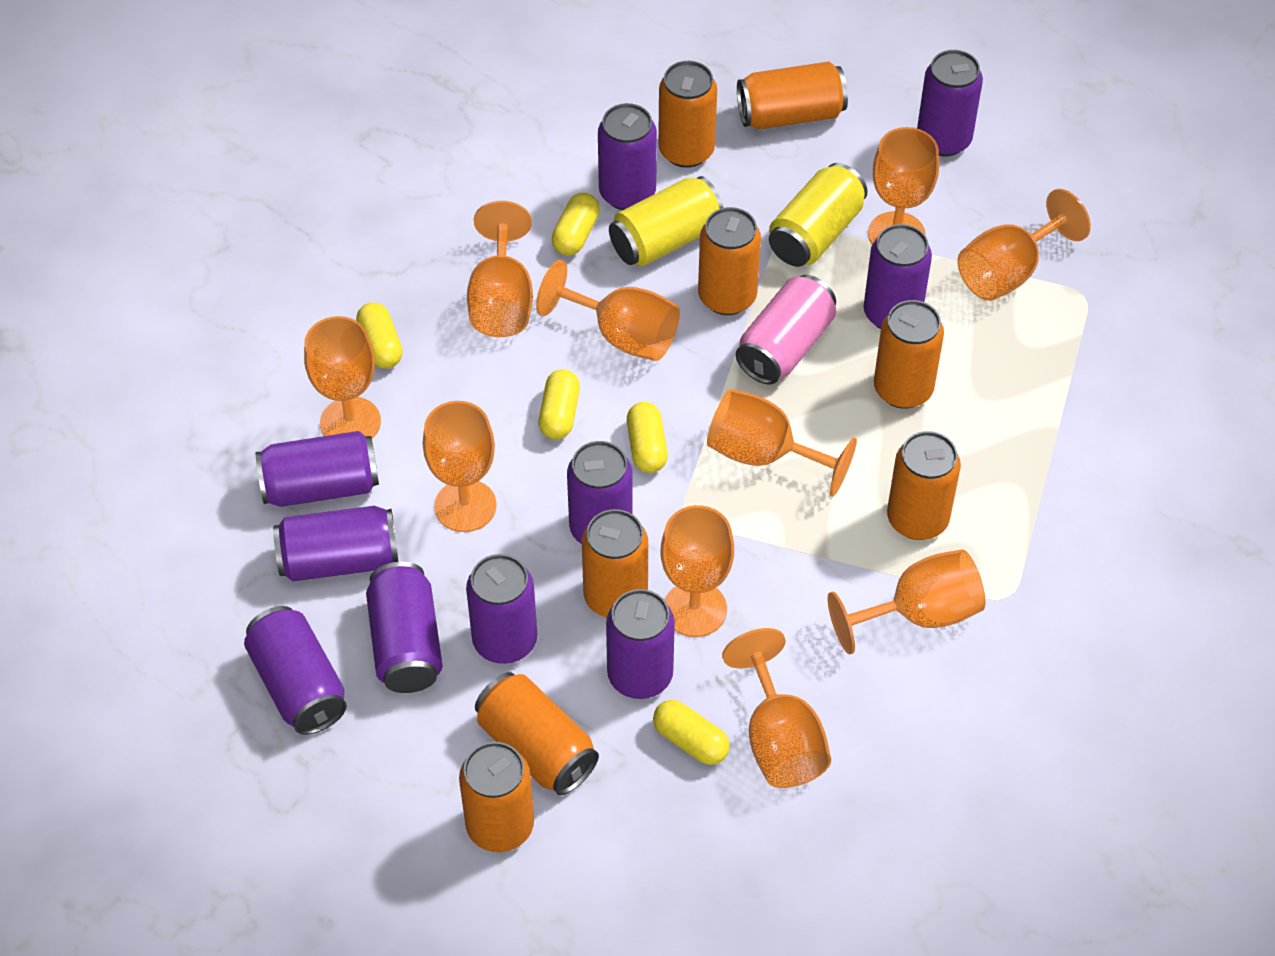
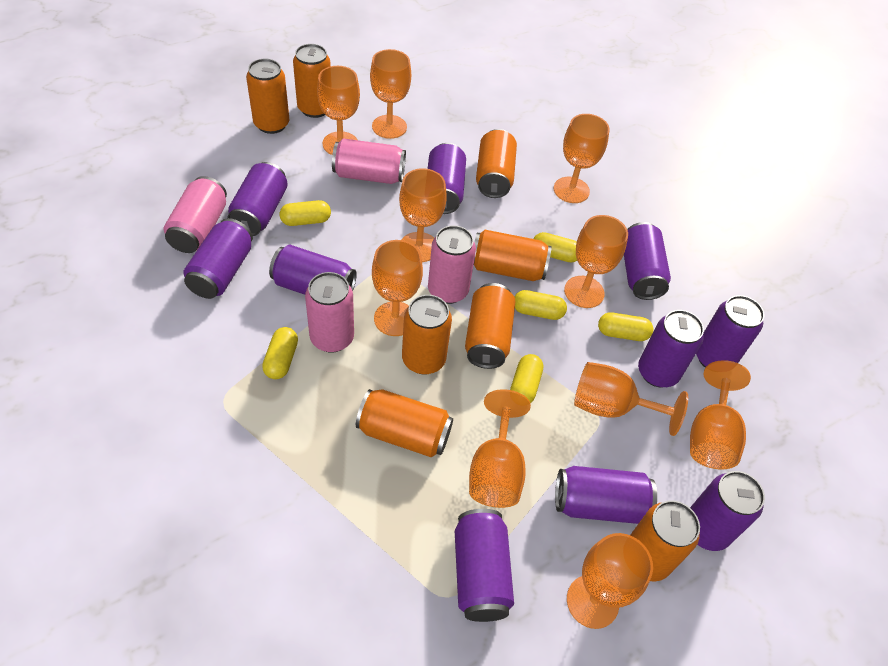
pink can: 1 -> 4
yellow can: 2 -> 0
yellow capsule: 5 -> 6

